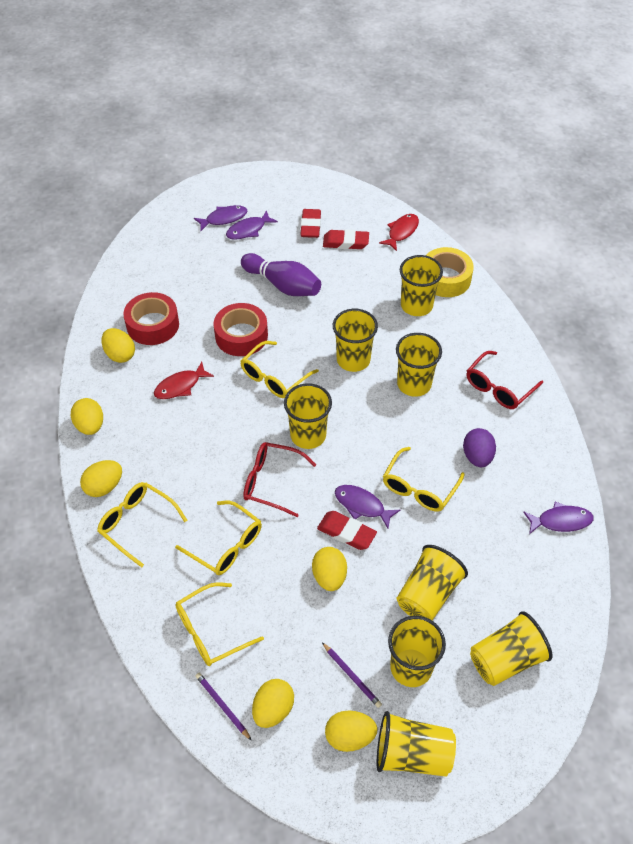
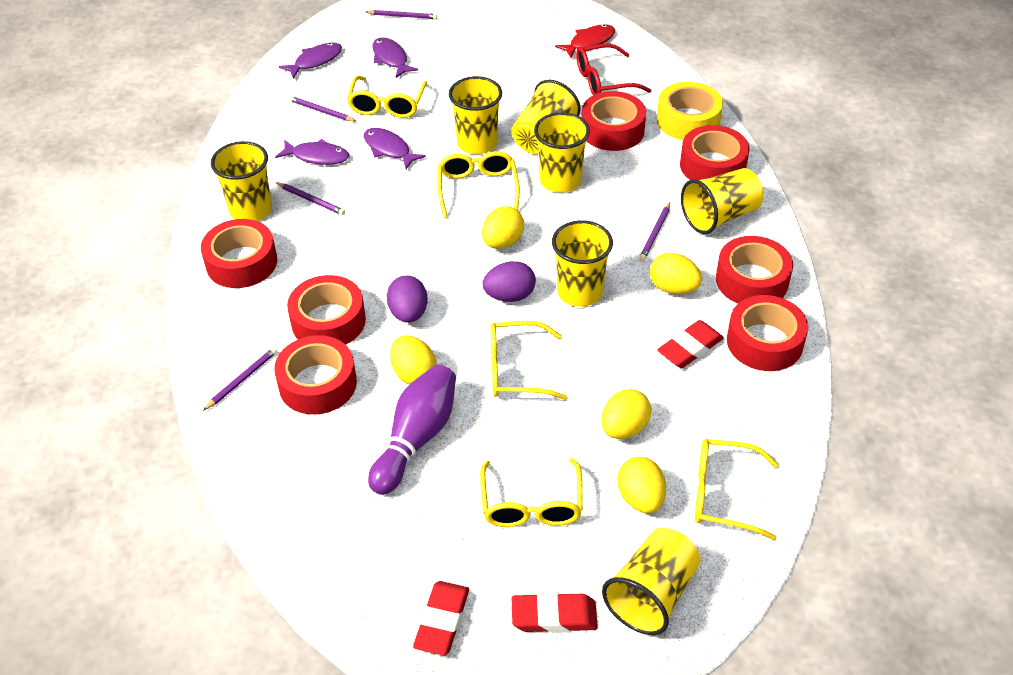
purple egg: 1 -> 2
purple pencil: 2 -> 5
red fish: 2 -> 1
red glasses: 2 -> 1
red tape: 2 -> 7
yellow cup: 8 -> 7
yellow egg: 6 -> 5

